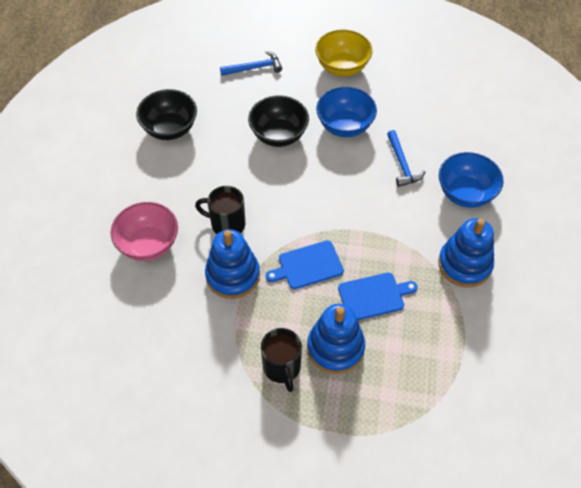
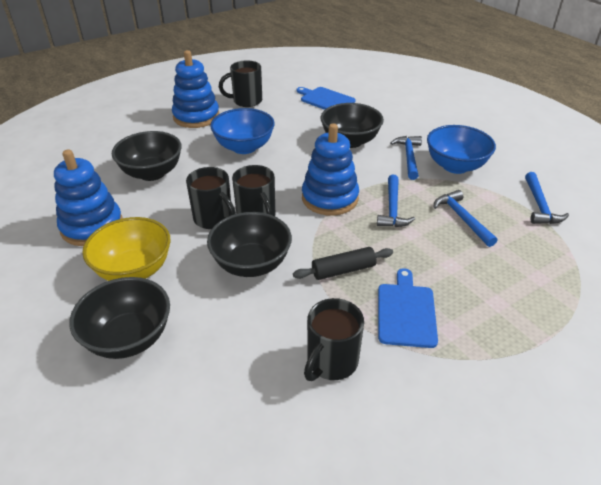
black bowl: 2 -> 4
black mug: 2 -> 4
black rolling pin: 0 -> 1
blue hammer: 2 -> 4
pink bowl: 1 -> 0

